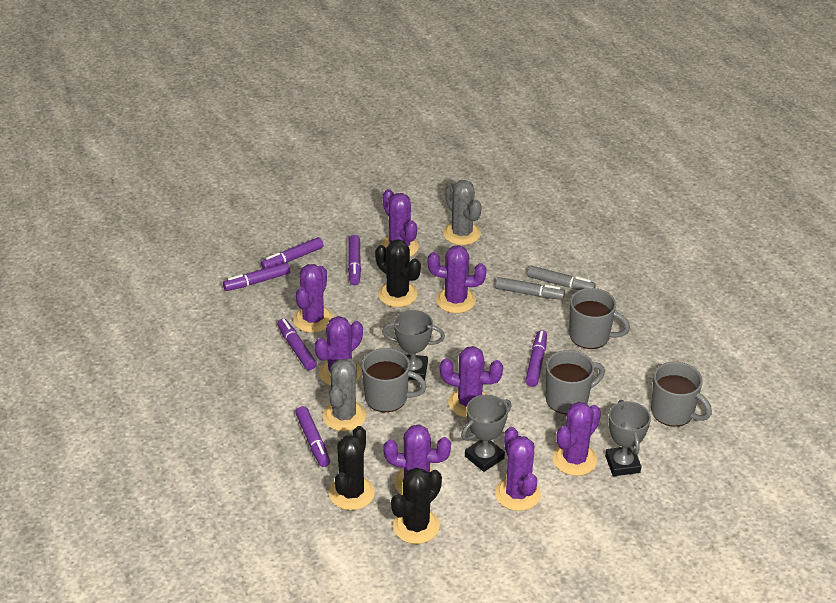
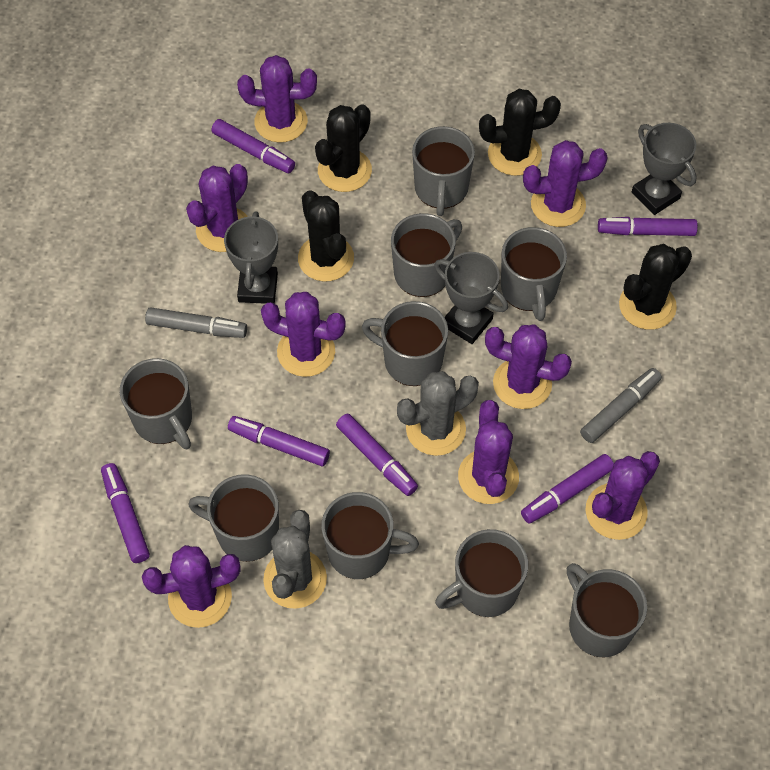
black cactus: 3 -> 4
grey mug: 4 -> 9

